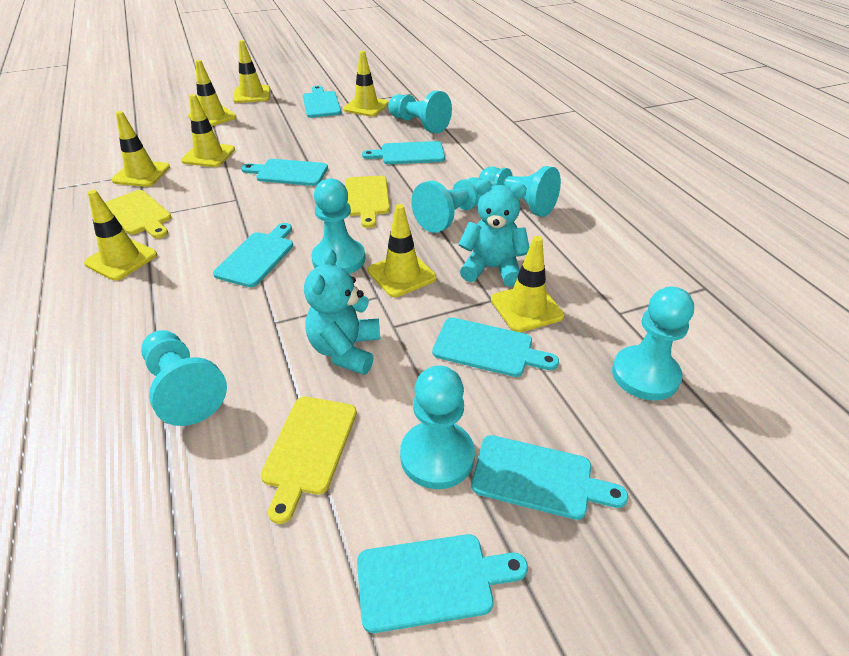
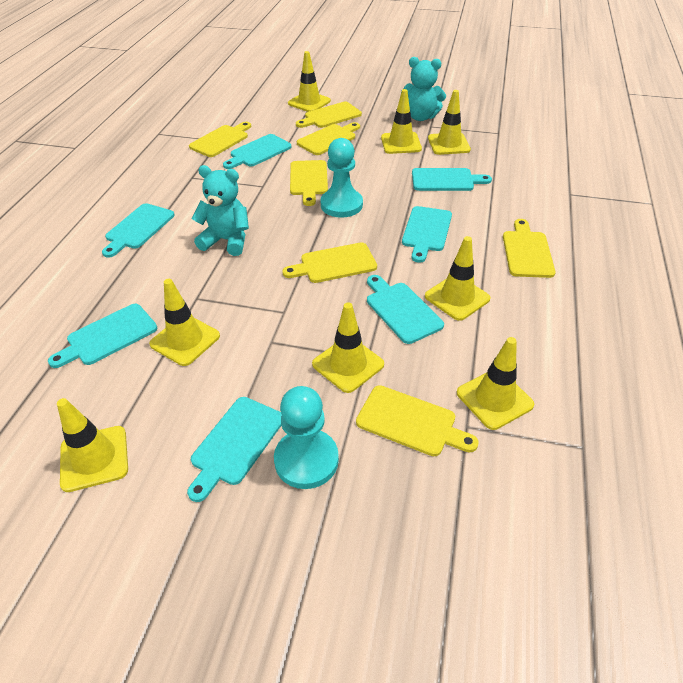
turquoise pawn: 7 -> 2
yellow cutting board: 3 -> 7

